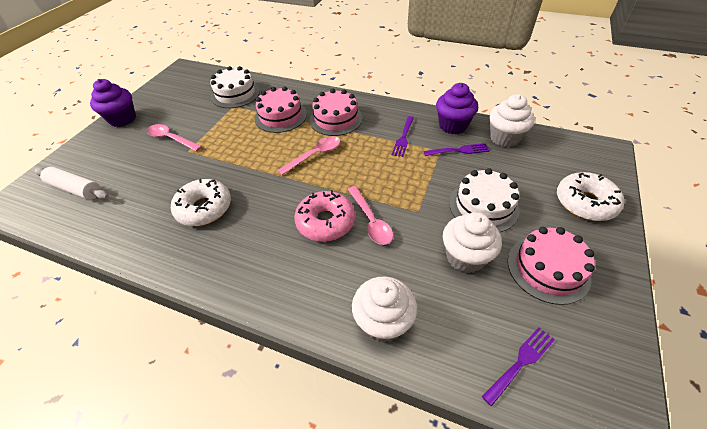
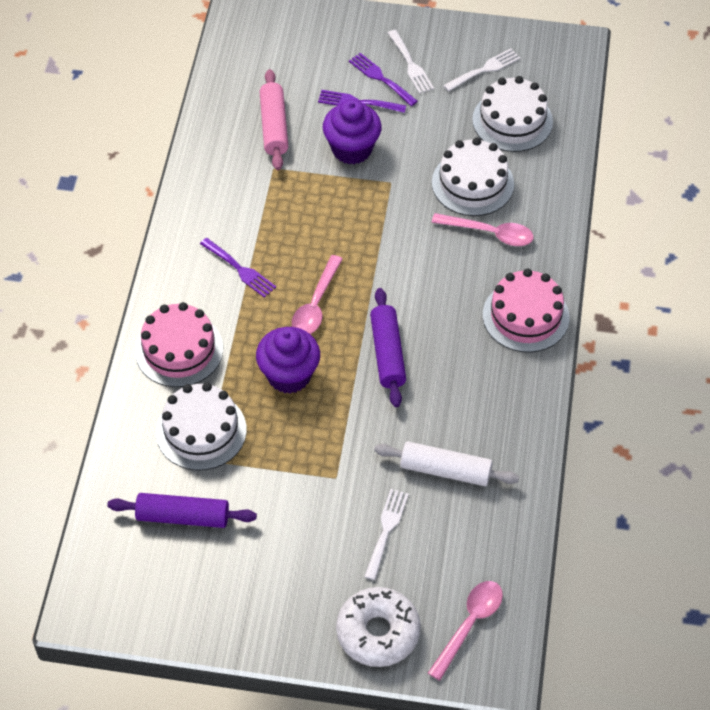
pink cake: 3 -> 2
pink donut: 1 -> 0
pink rolling pin: 0 -> 1
purple rolling pin: 0 -> 2
white cake: 2 -> 3
white cupcake: 3 -> 0
white donut: 2 -> 1
white fork: 0 -> 3

